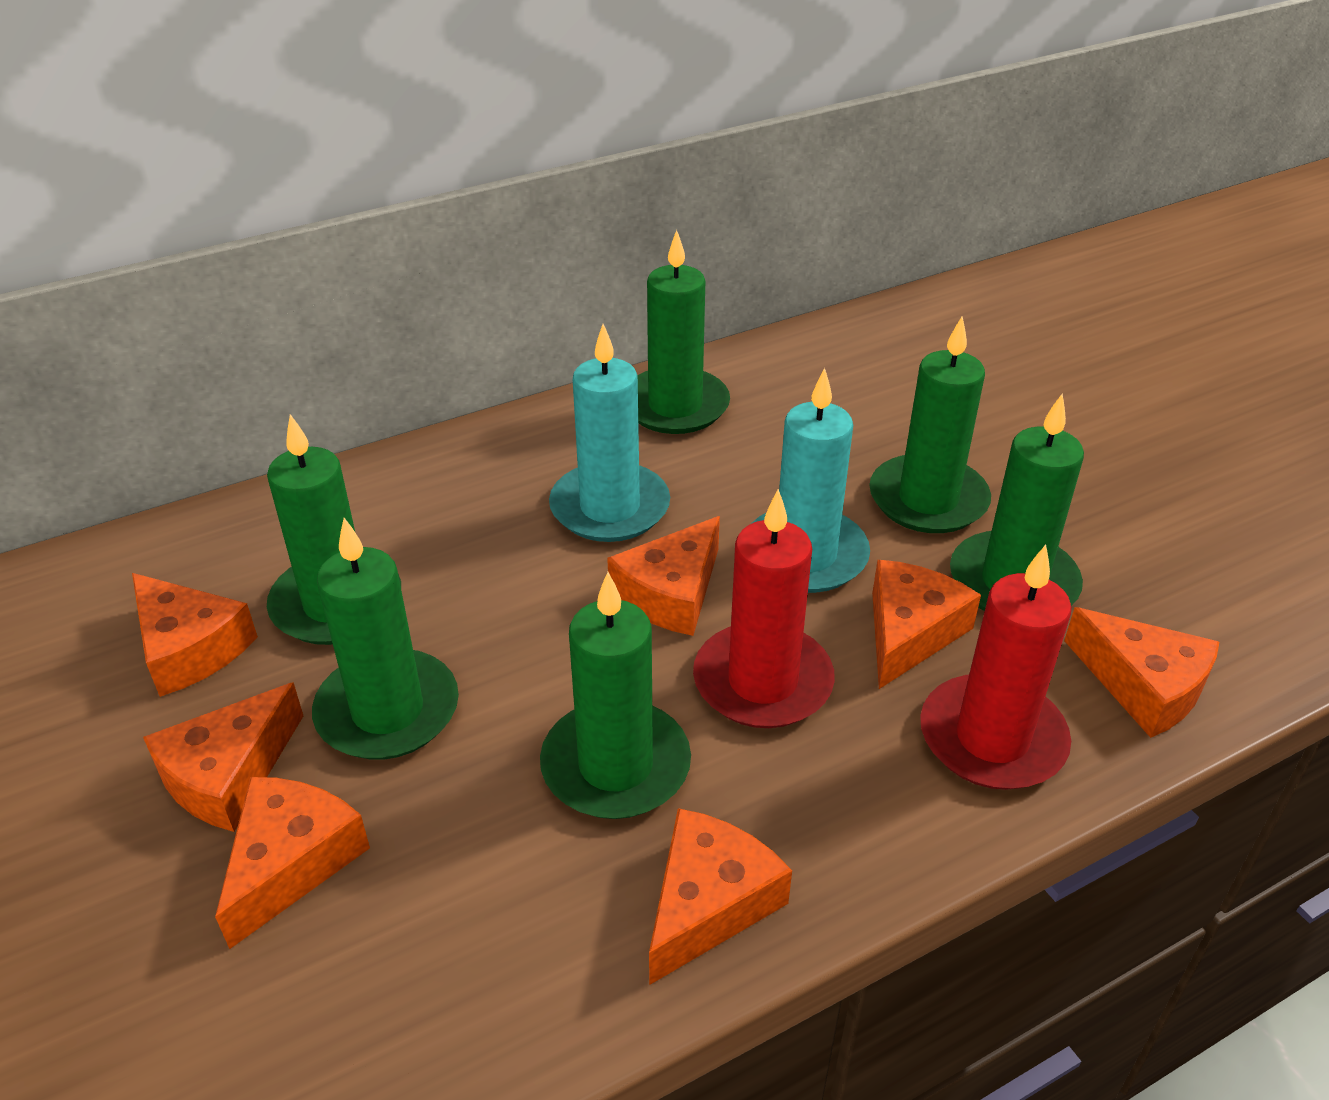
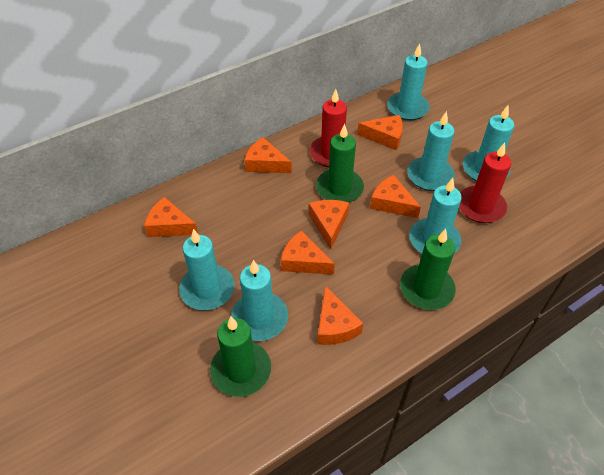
green candle: 6 -> 3
turquoise candle: 2 -> 6

